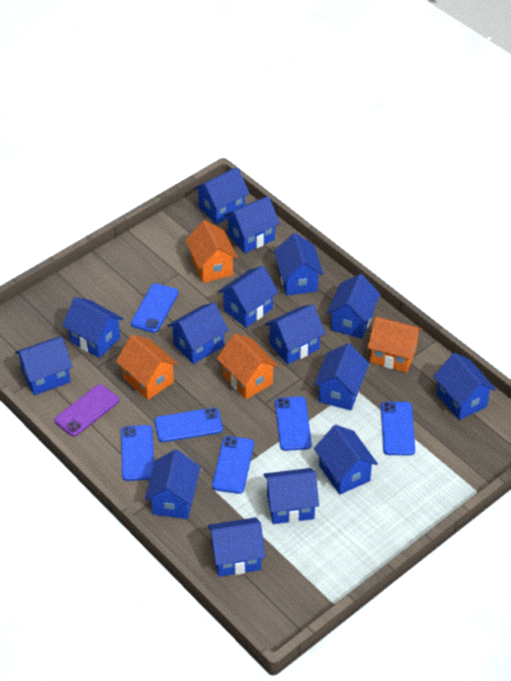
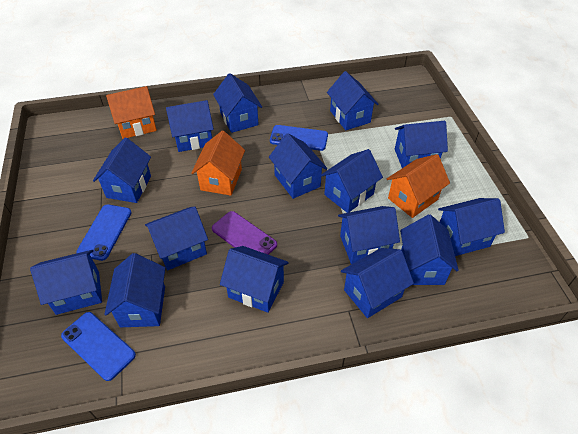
blue phone: 6 -> 3
orange house: 4 -> 3

